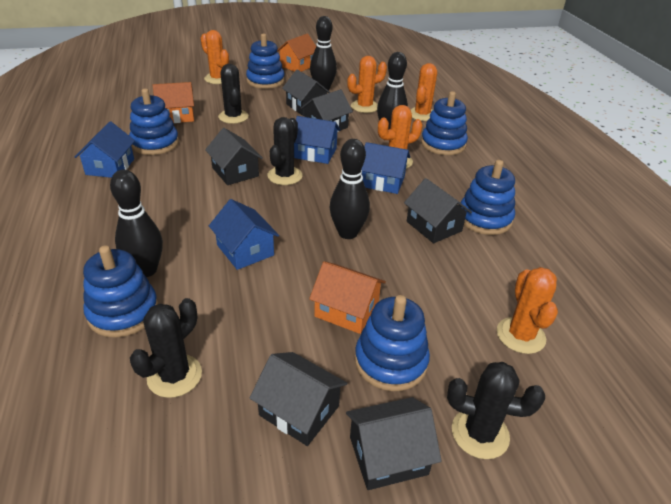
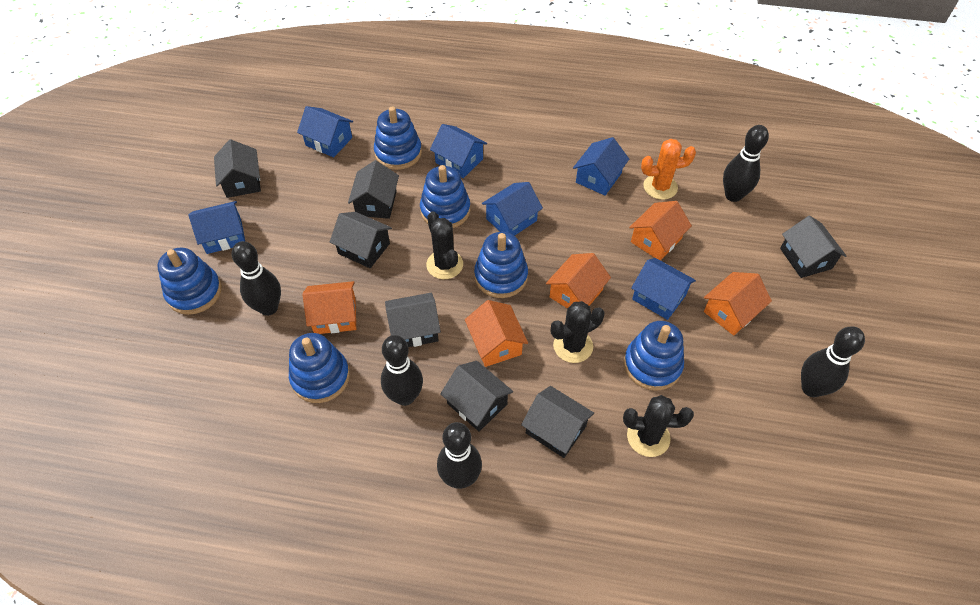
black bowling pin: 4 -> 5
black cactus: 4 -> 3
black house: 6 -> 7
blue house: 4 -> 6
orange cactus: 5 -> 1
orange house: 3 -> 5

